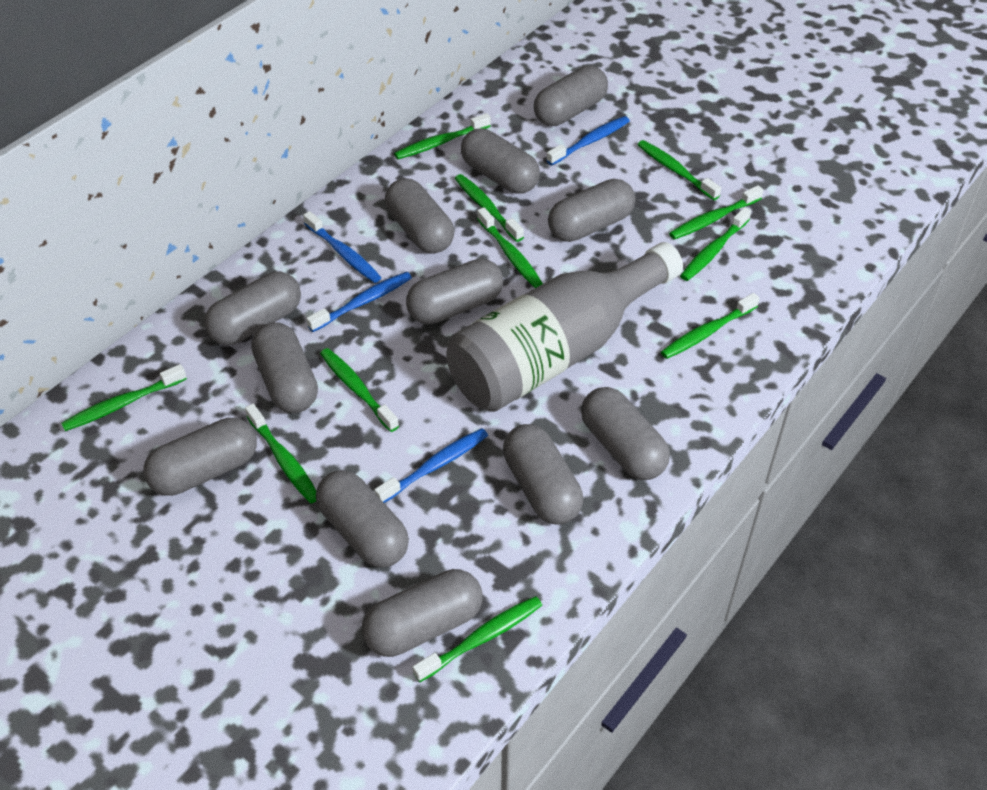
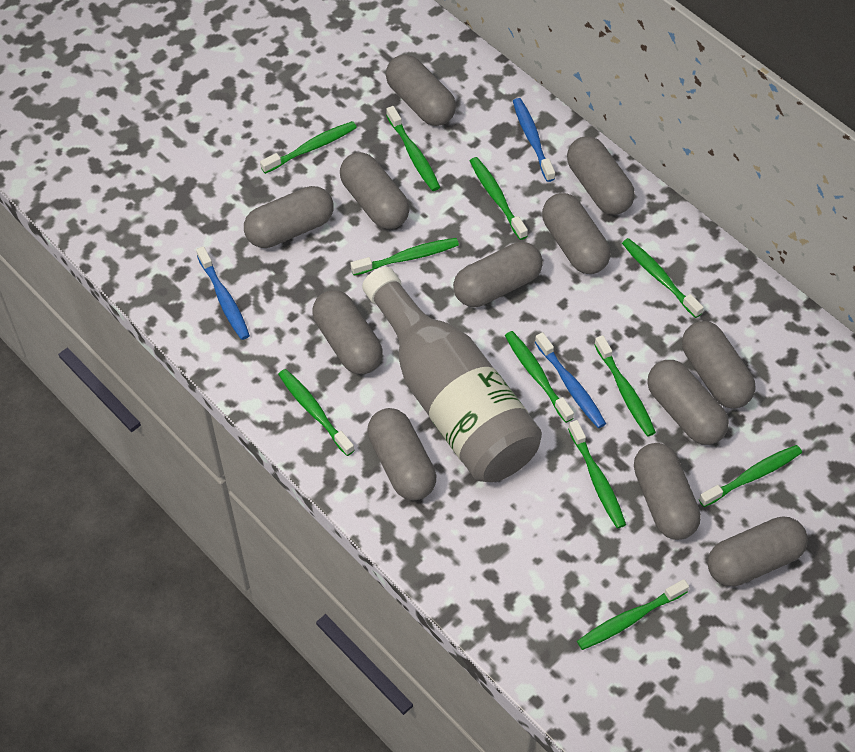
blue toothbrush: 4 -> 3

